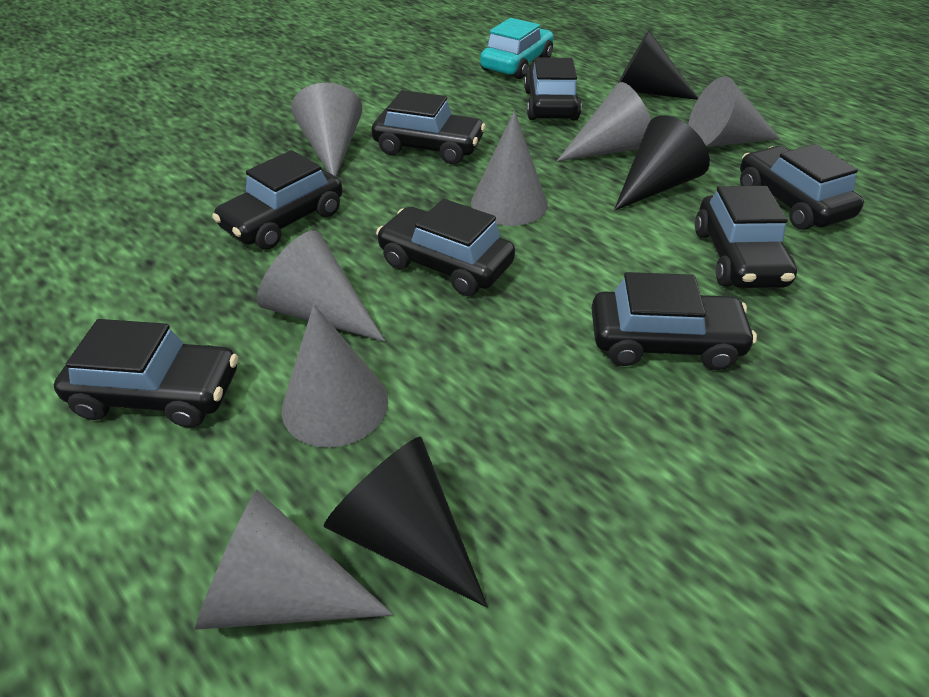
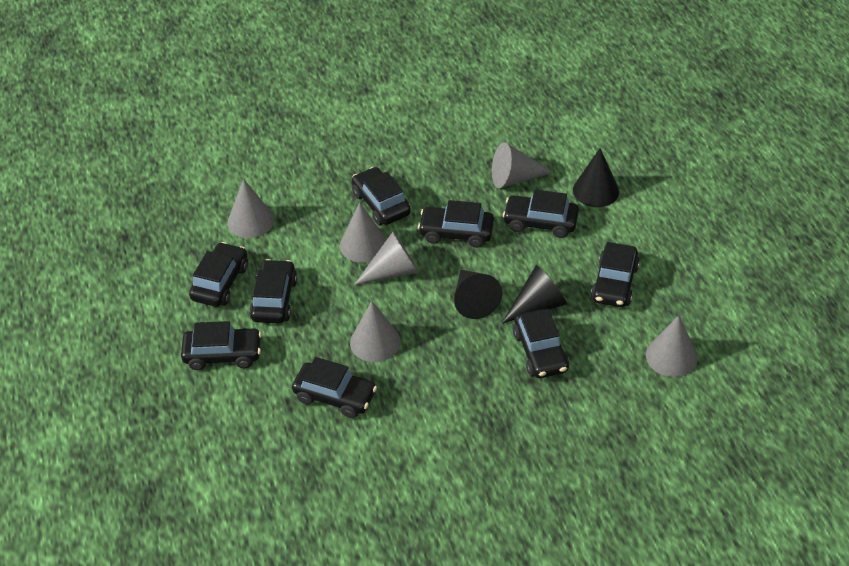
black car: 8 -> 9
grey cone: 7 -> 6
turquoise car: 1 -> 0

